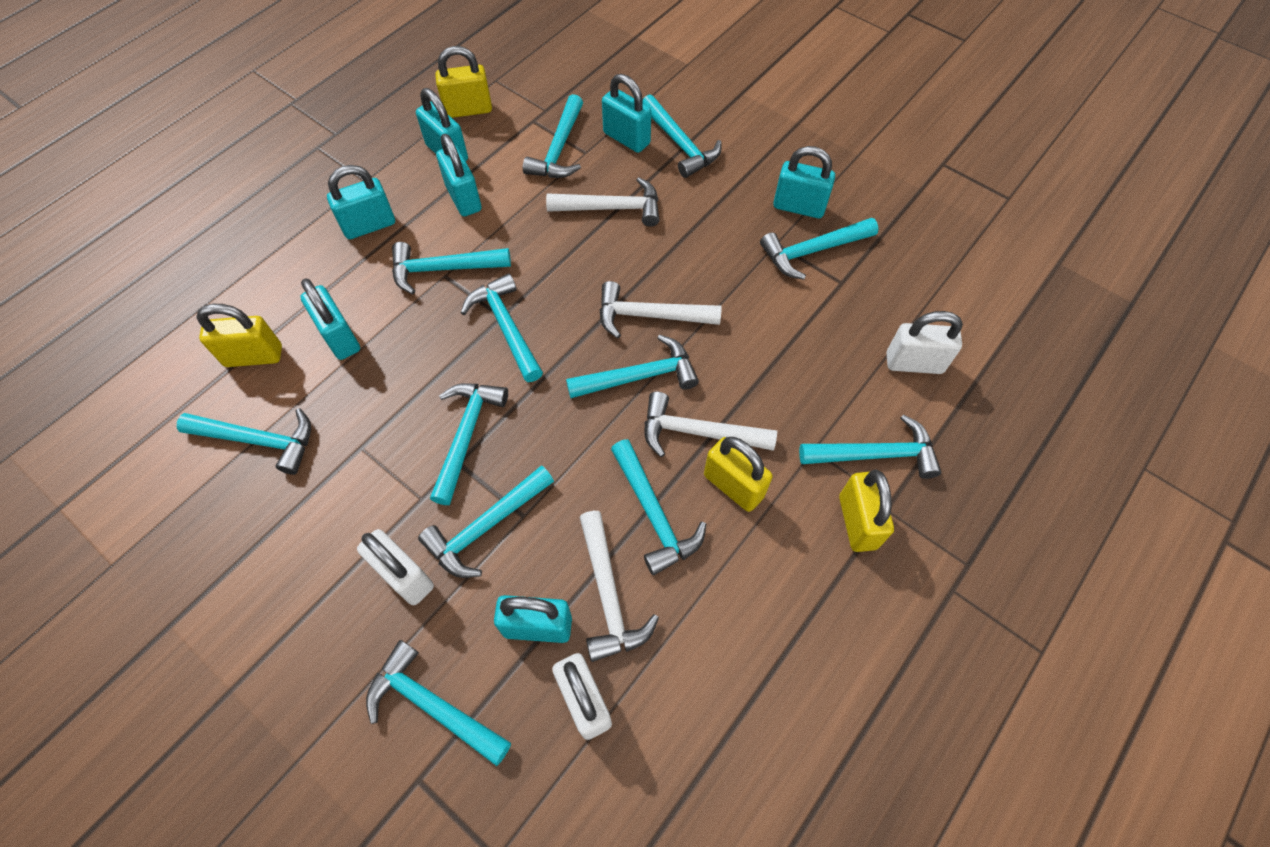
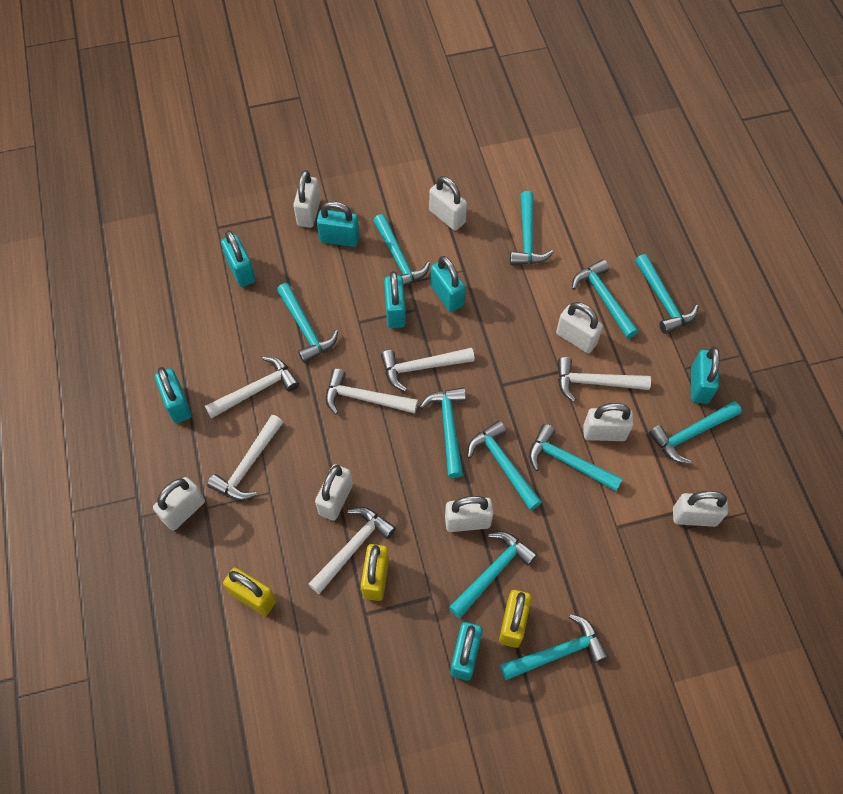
turquoise hammer: 12 -> 11
white hammer: 4 -> 6
white padlock: 3 -> 8
yellow padlock: 4 -> 3

